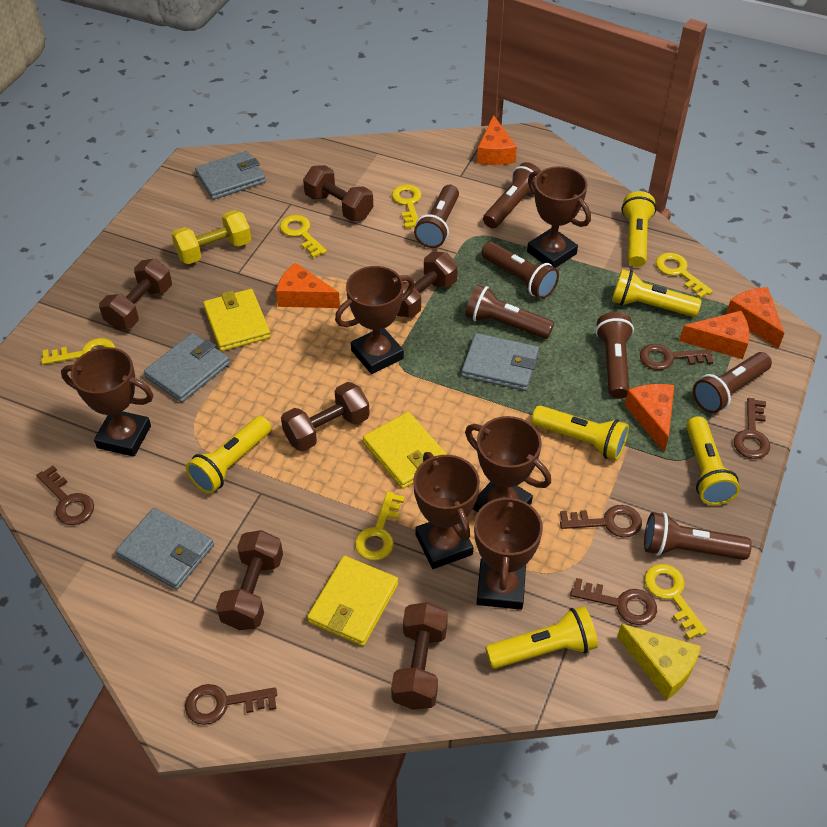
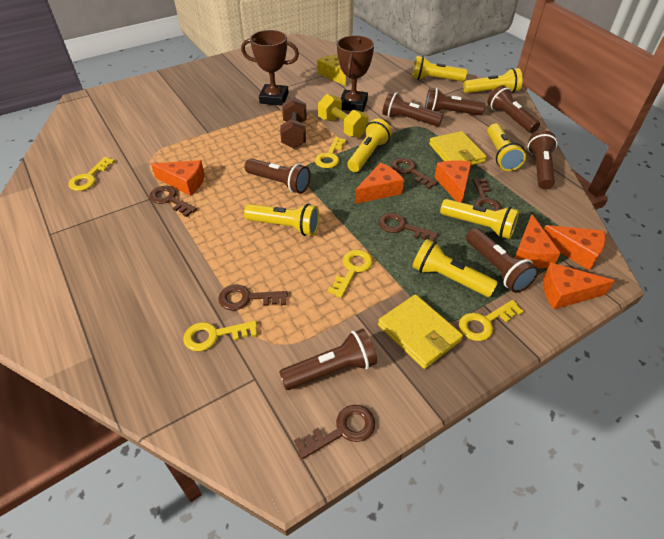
brown dumbbell: 6 -> 1
brown trophy: 6 -> 2
grey wallet: 4 -> 0
orange cheese: 5 -> 6
yellow flashlight: 6 -> 7
yellow key: 6 -> 5
yellow wallet: 3 -> 2

